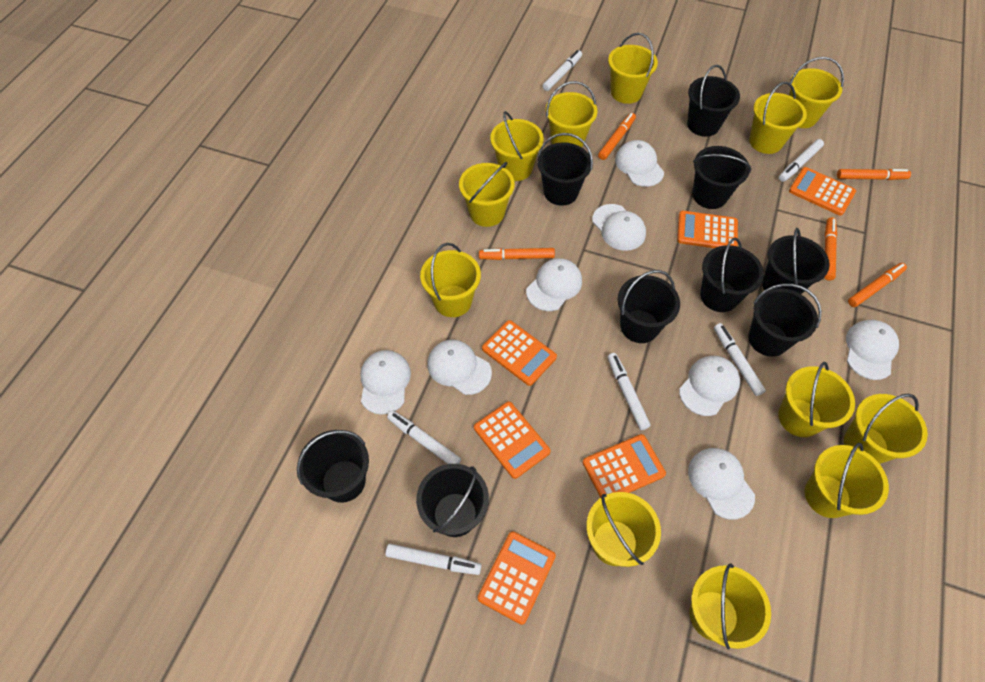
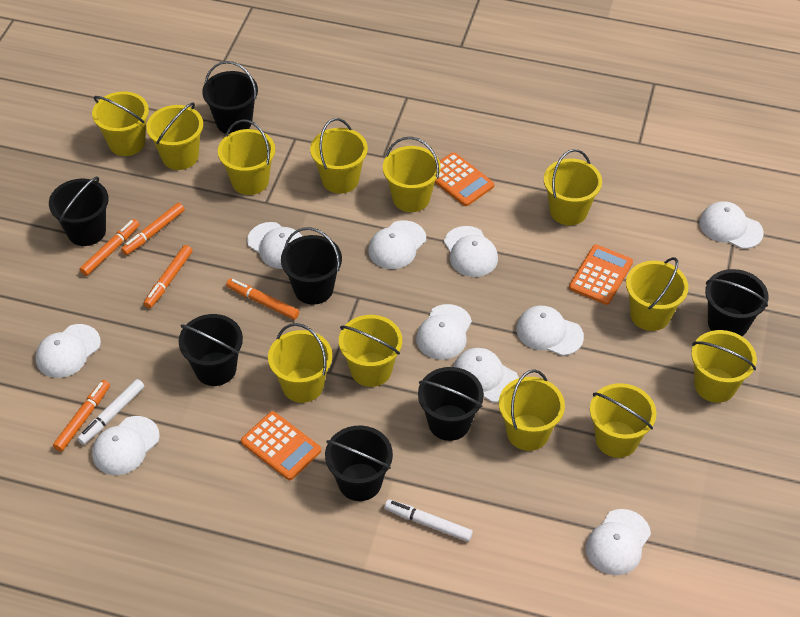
black bucket: 9 -> 7
orange calculator: 6 -> 3
white cap: 8 -> 10
white marker: 6 -> 2

